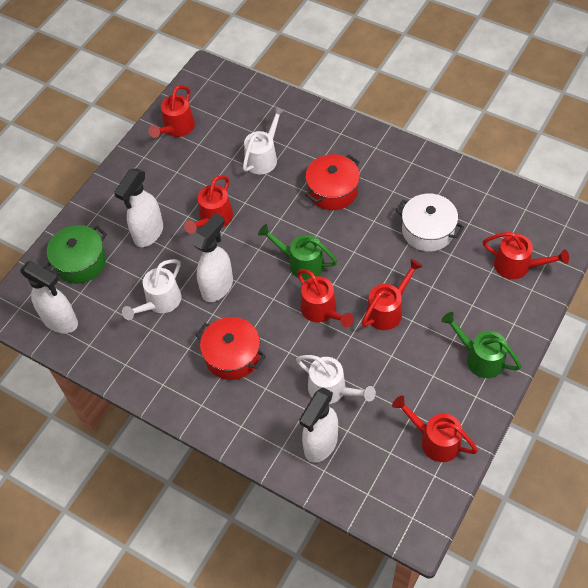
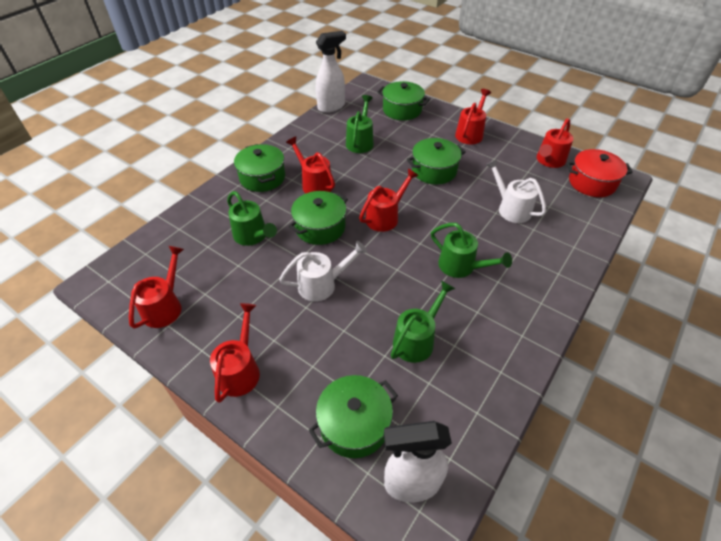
green pot: 1 -> 5
green watering can: 2 -> 4
red pot: 2 -> 1
white pot: 1 -> 0
white spray bottle: 4 -> 2
white watering can: 3 -> 2

